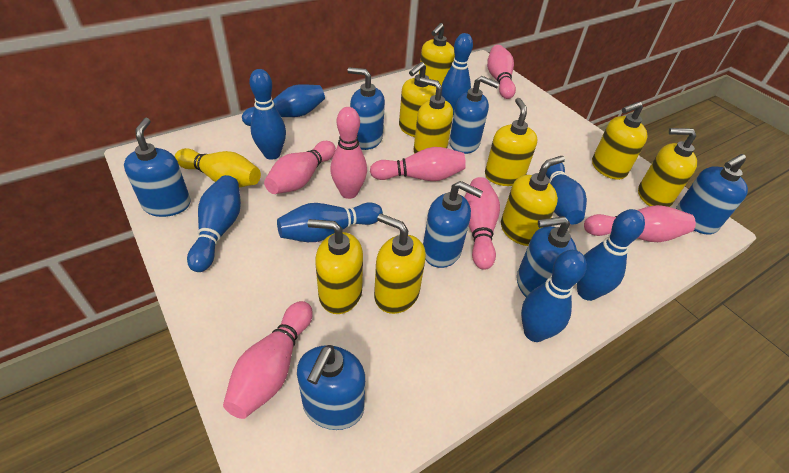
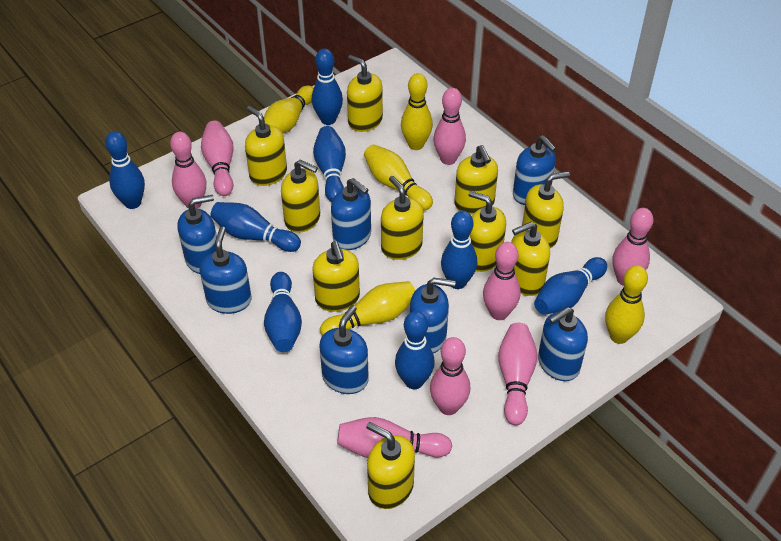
pink bowling pin: 7 -> 8
yellow bowling pin: 1 -> 5
yellow soap dispenser: 9 -> 10

